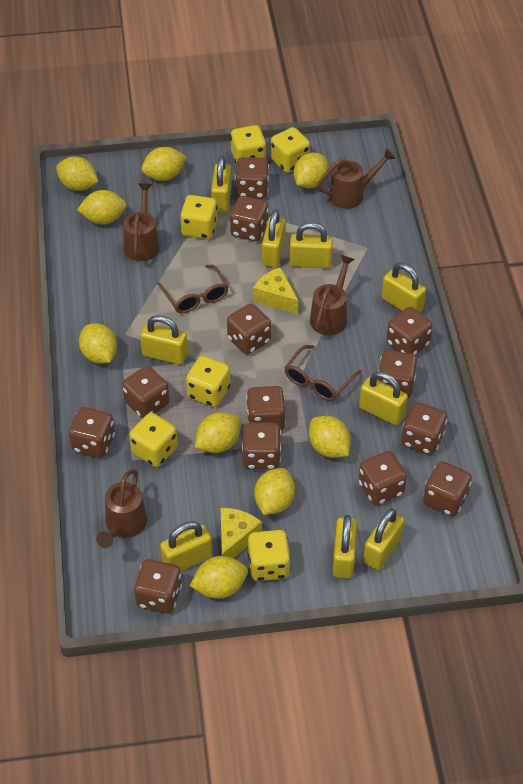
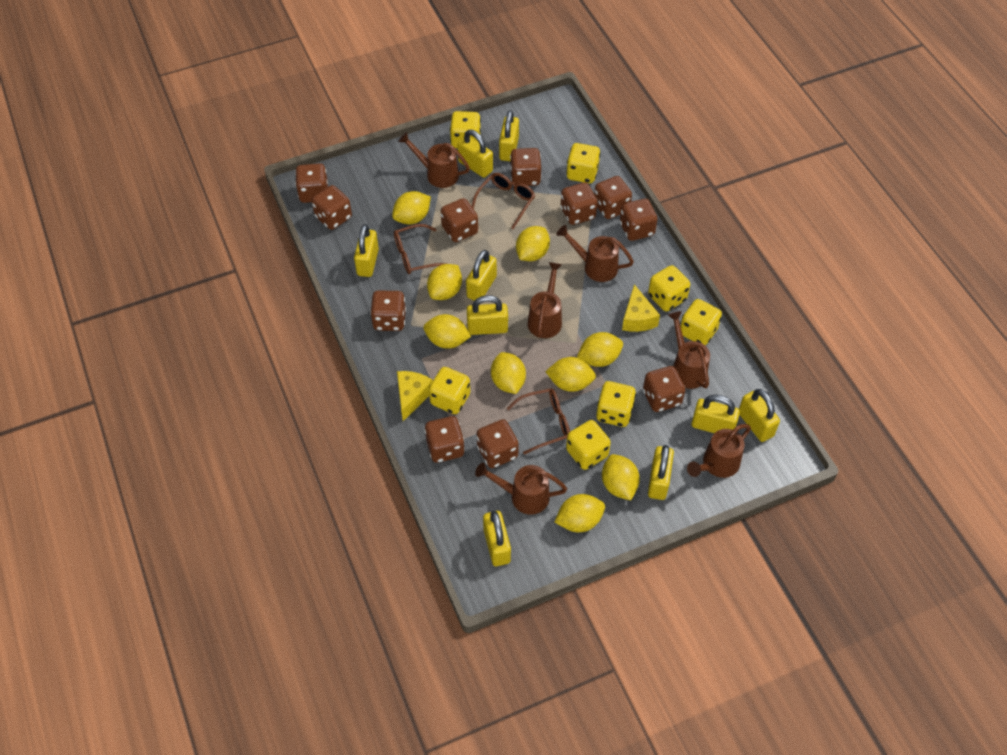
brown dice: 13 -> 11
brown glasses: 2 -> 3
brown watering can: 4 -> 6
yellow dice: 6 -> 7

